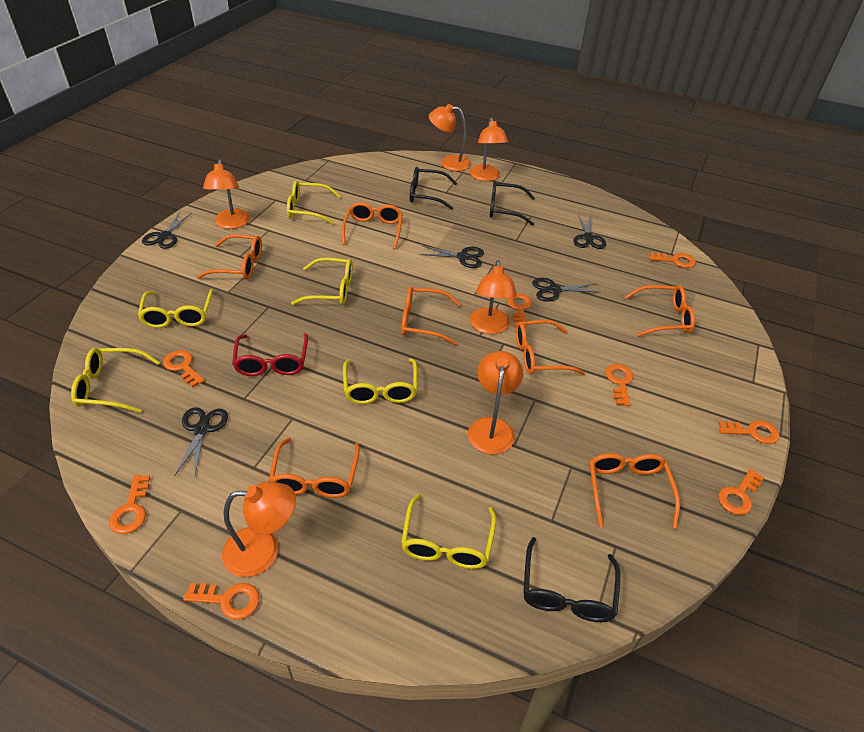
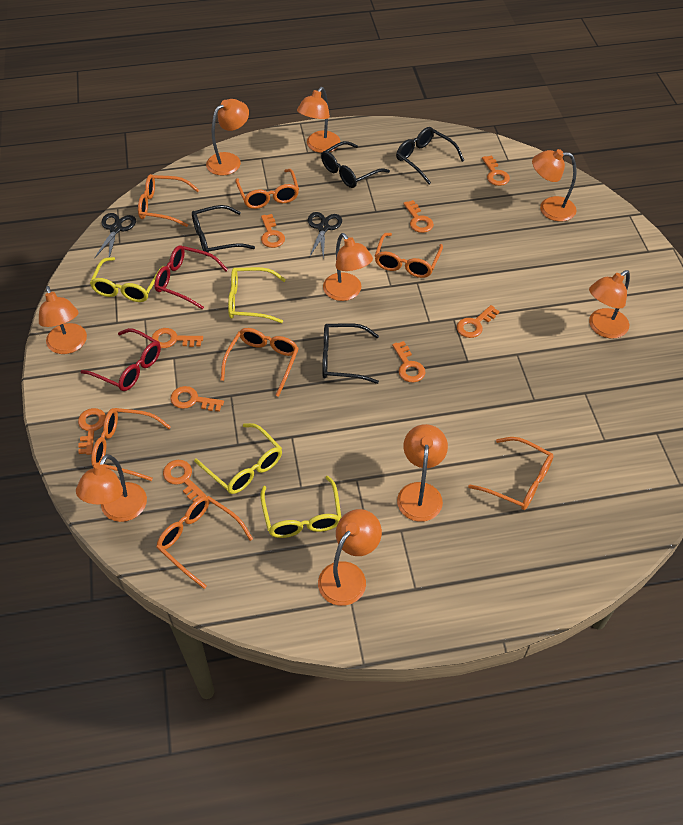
black glasses: 3 -> 4
black scissors: 5 -> 2
orange key: 8 -> 9
orange lamp: 6 -> 9
red glasses: 1 -> 2
yellow glasses: 6 -> 4

